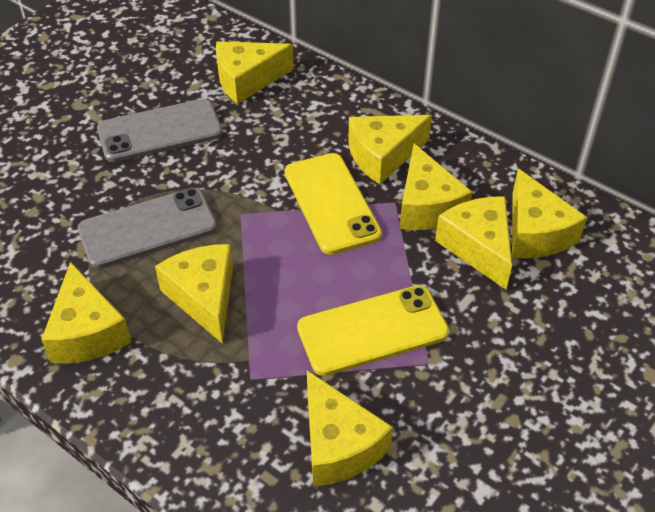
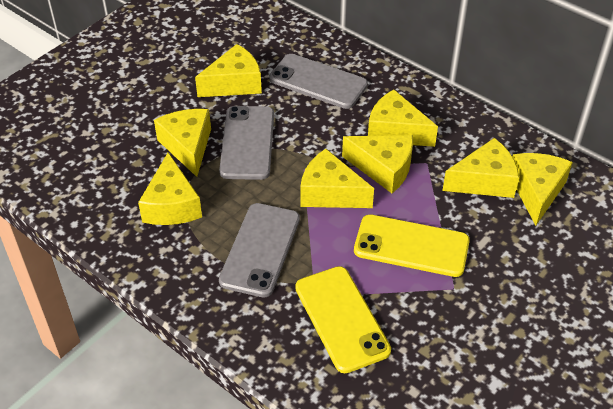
grey phone: 2 -> 3

